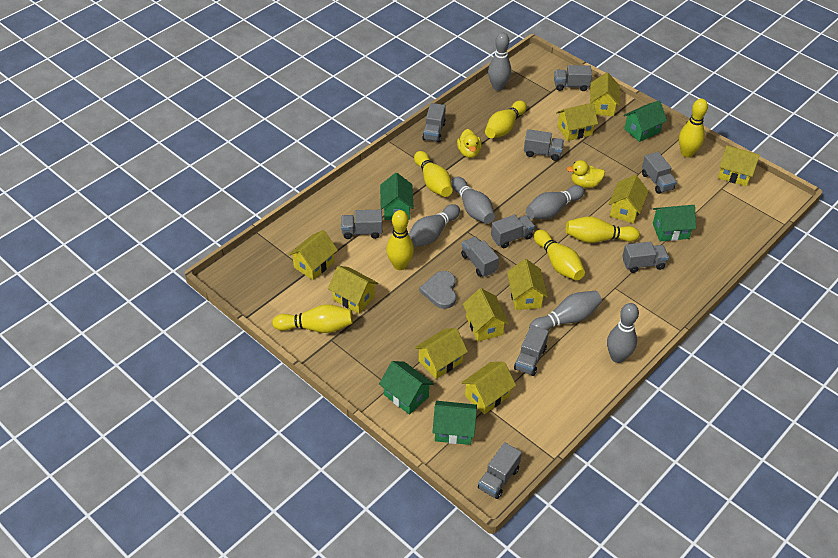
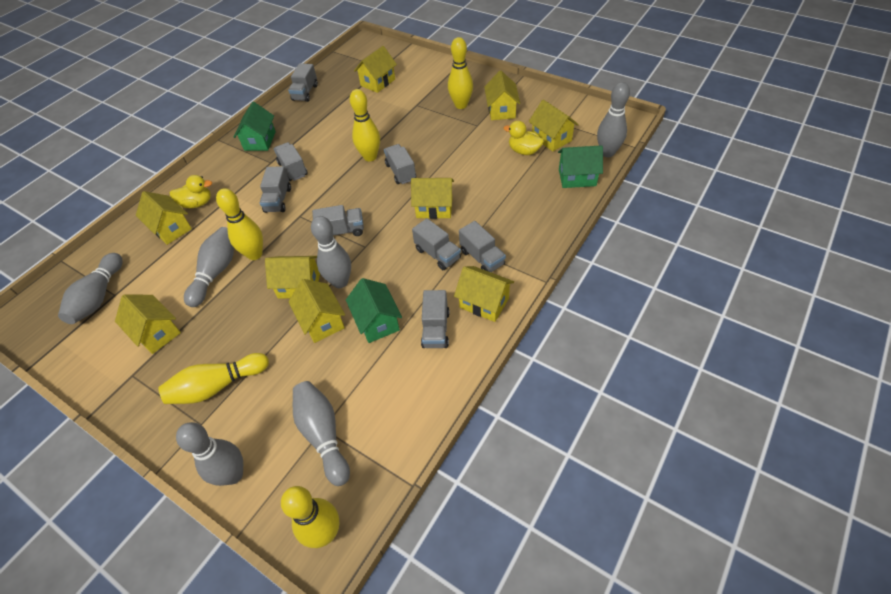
green house: 5 -> 3
grey heart: 1 -> 0
grey truck: 10 -> 8
yellow bowling pin: 7 -> 5
yellow house: 10 -> 9

